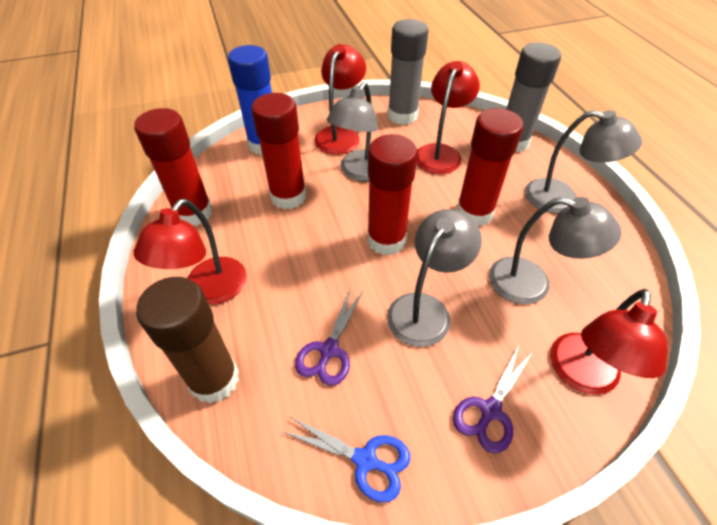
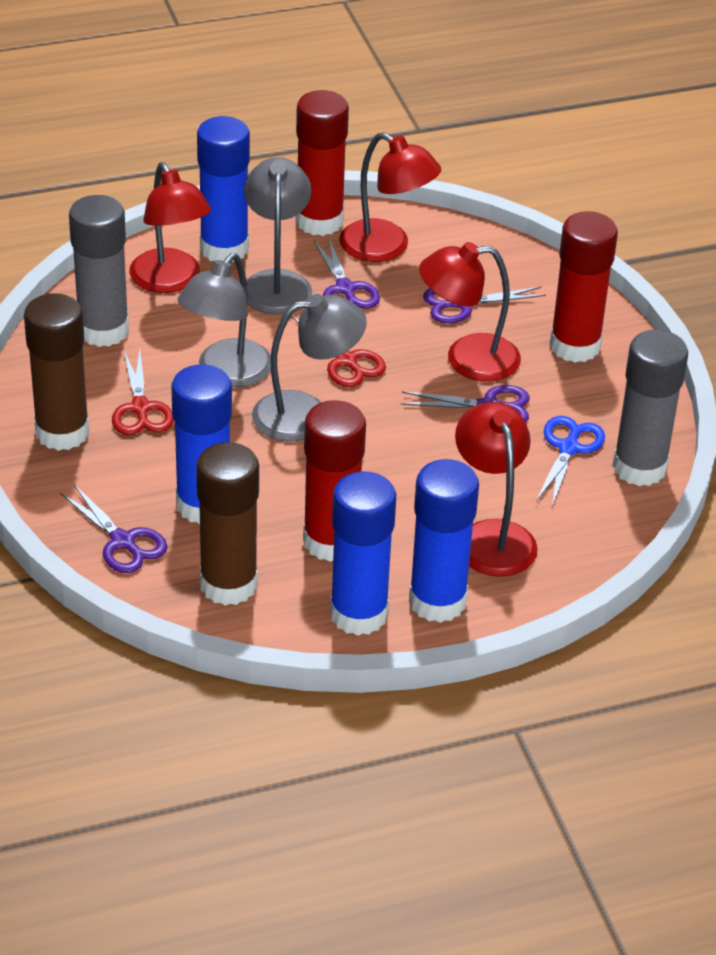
blue glue stick: 1 -> 4
brown glue stick: 1 -> 2
grey lamp: 4 -> 3
purple scissors: 2 -> 4
red glue stick: 4 -> 3
red scissors: 0 -> 2

